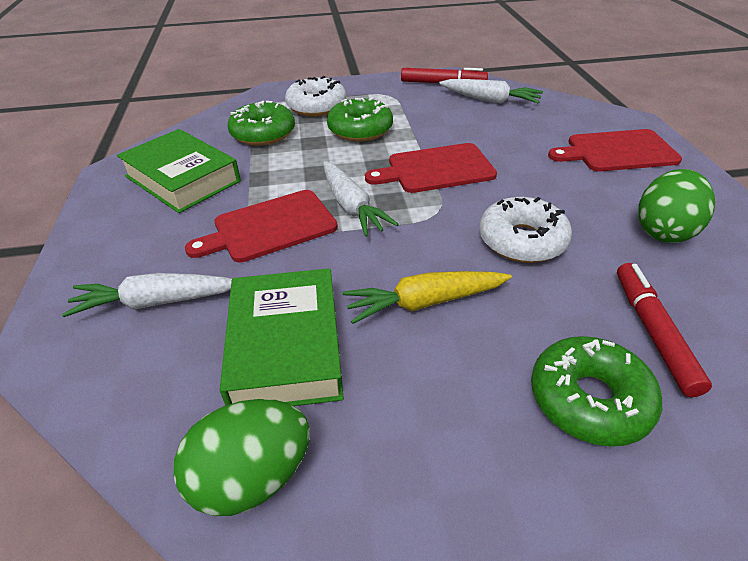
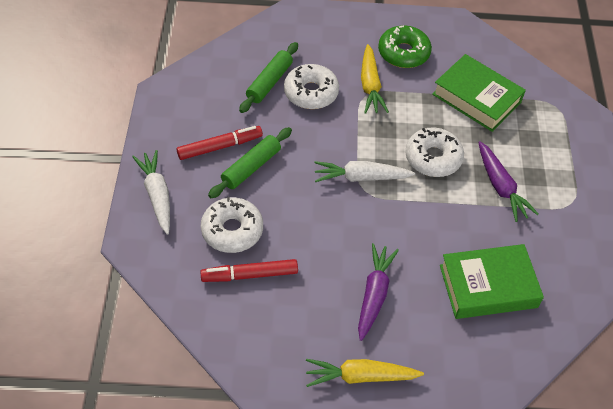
green donut: 3 -> 1
green egg: 2 -> 0
green rolling pin: 0 -> 2
purple carrot: 0 -> 2
red cutting board: 3 -> 0
white carrot: 3 -> 2
white donut: 2 -> 3
yellow carrot: 1 -> 2

